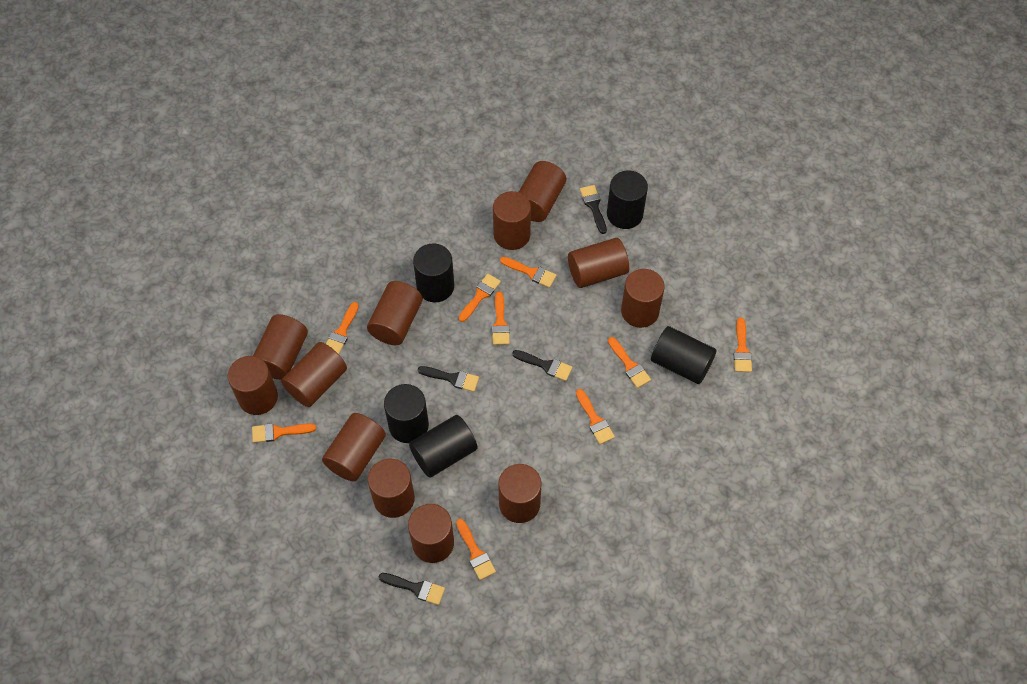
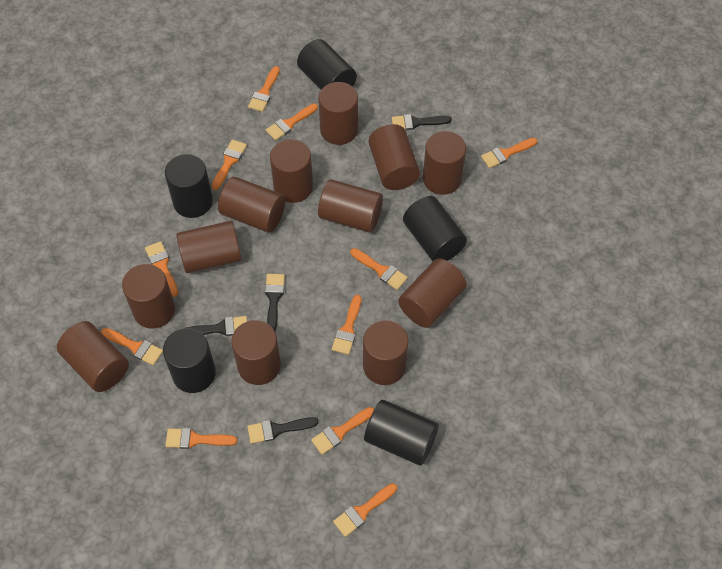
orange brush: 9 -> 11

